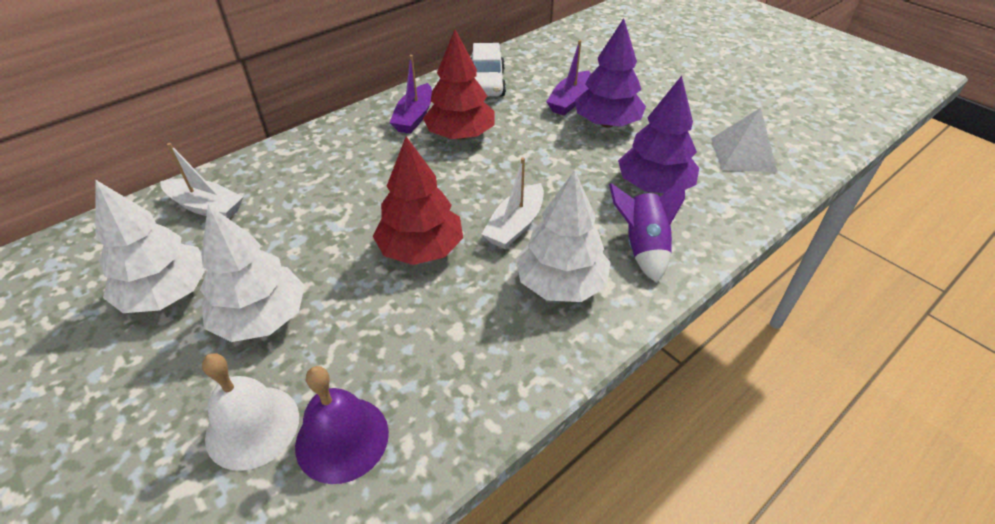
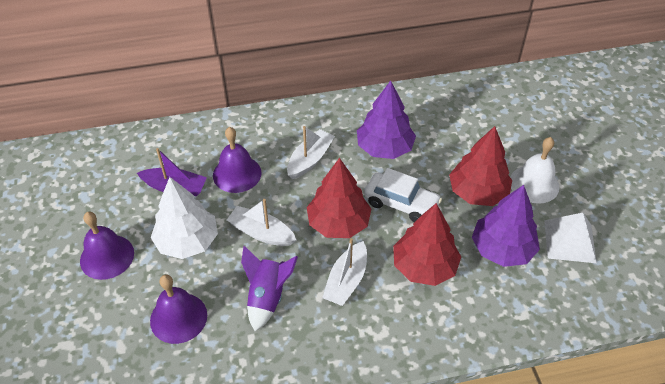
purple bell: 1 -> 3
purple boat: 2 -> 1
red tree: 2 -> 3
white boat: 2 -> 3
white tree: 3 -> 1

